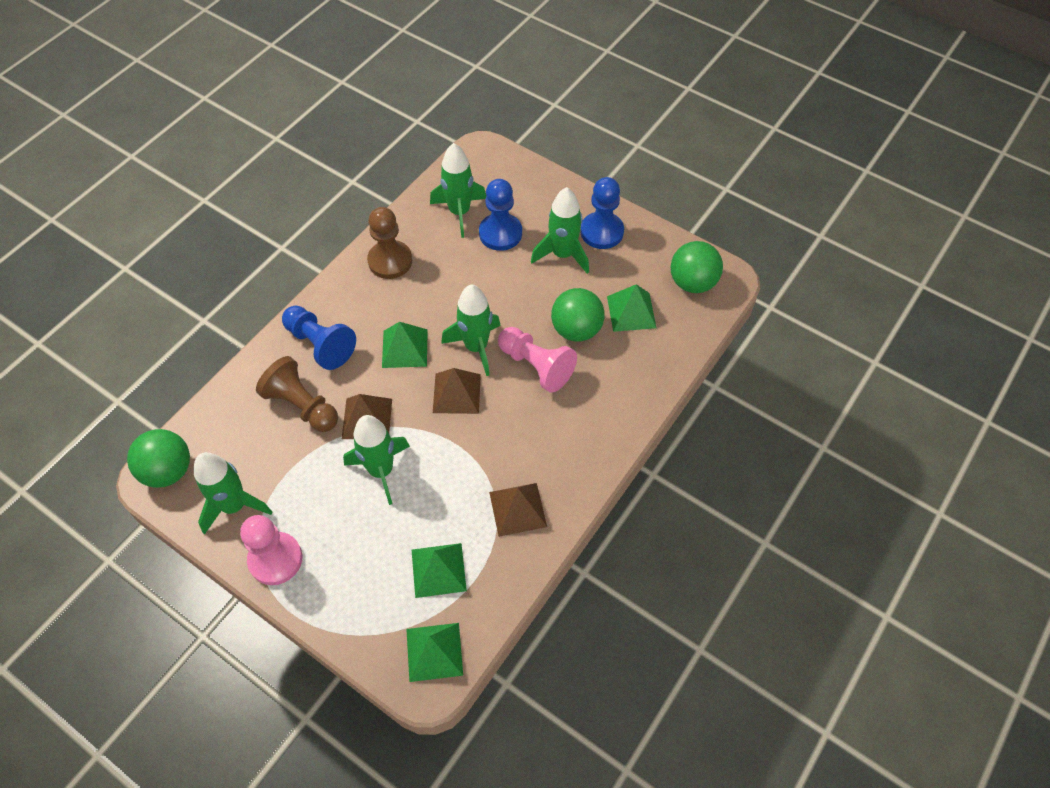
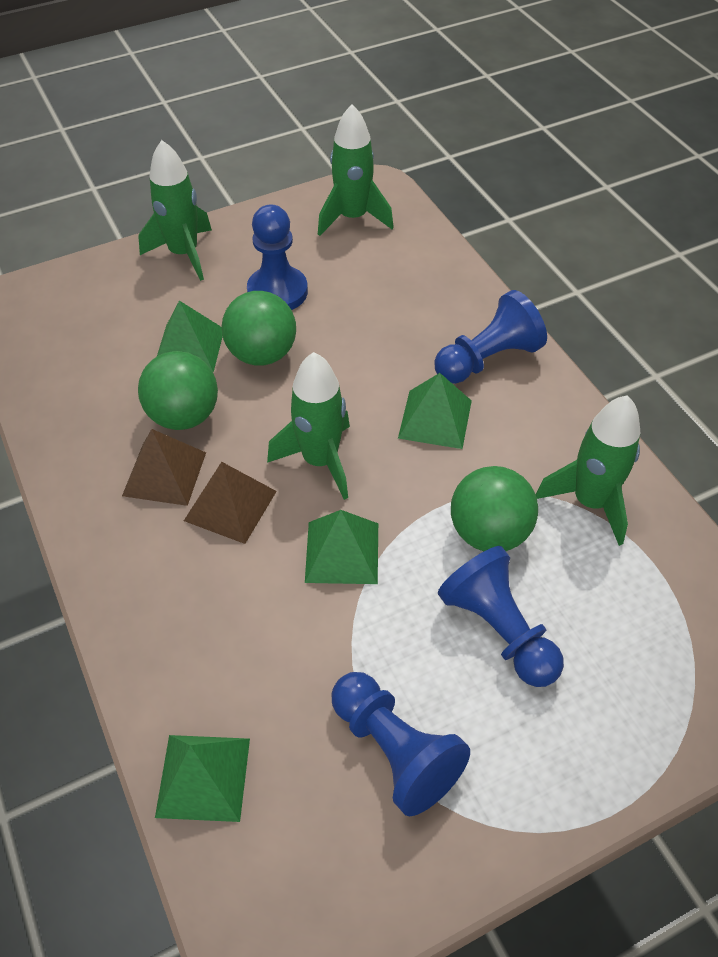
blue pawn: 3 -> 4
brown pawn: 2 -> 0
brown pyramid: 3 -> 2
green rocket: 5 -> 4
pink pawn: 2 -> 0

